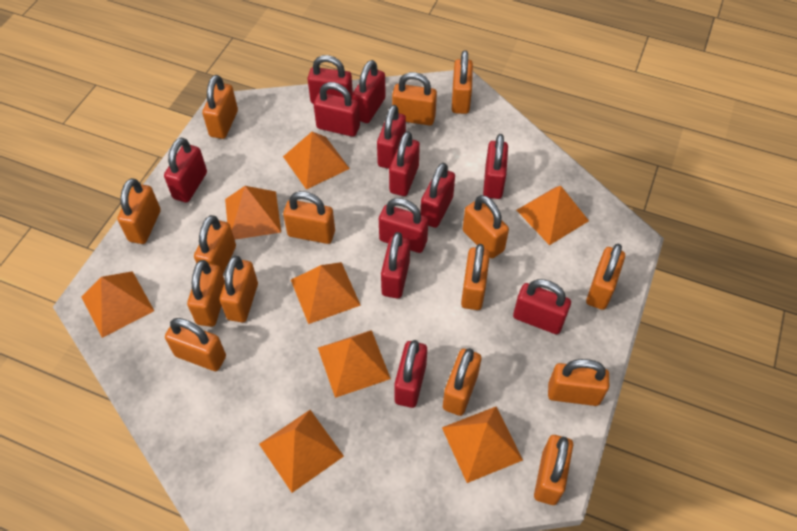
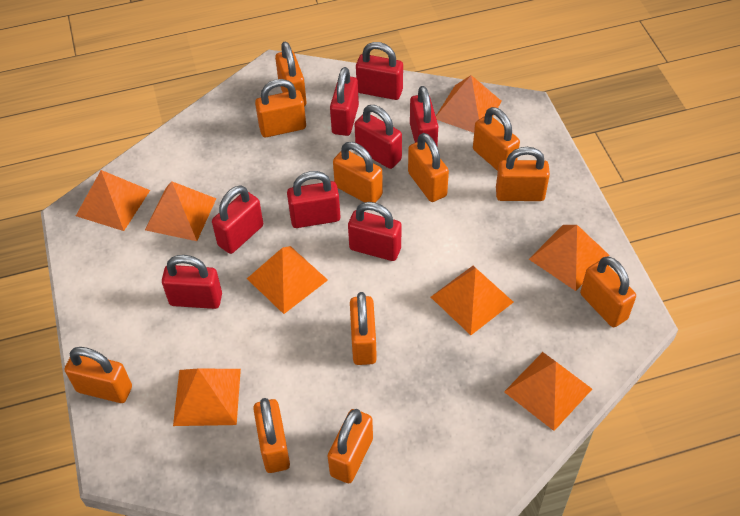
orange padlock: 15 -> 11
red padlock: 12 -> 8

